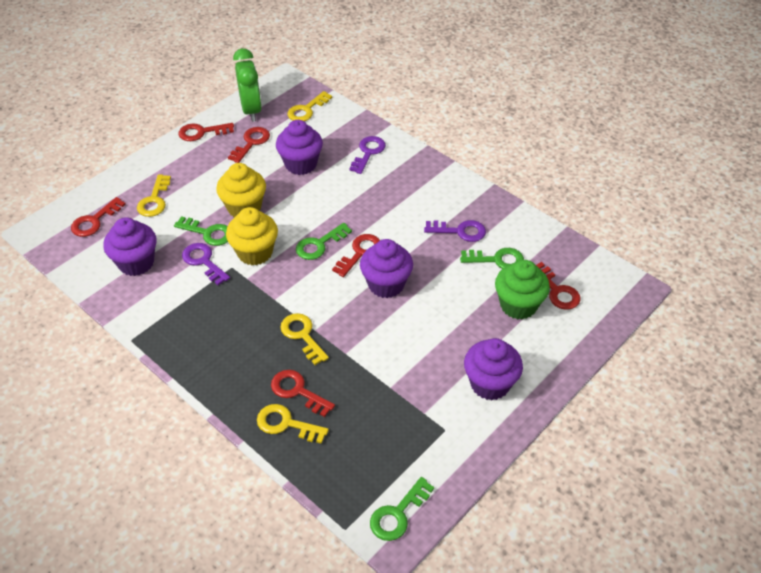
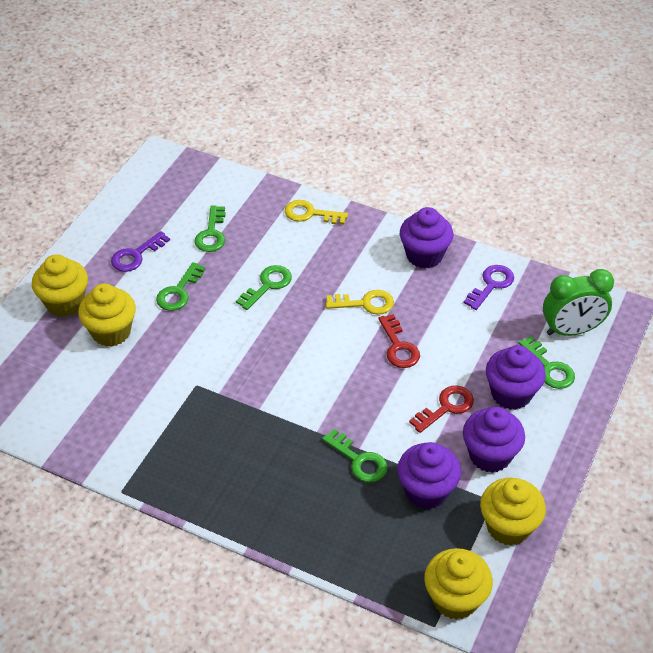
green cupcake: 1 -> 0
green key: 4 -> 5
purple key: 3 -> 2
red key: 6 -> 2
yellow cupcake: 2 -> 4
yellow key: 4 -> 2

